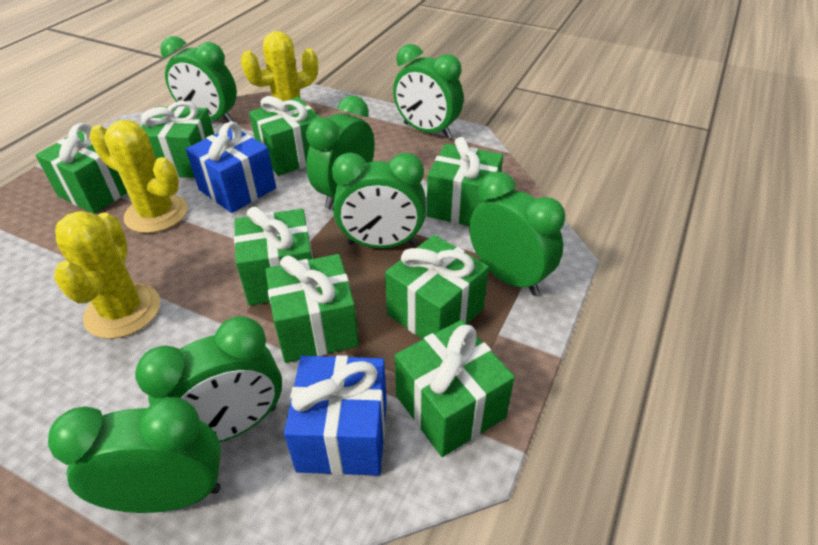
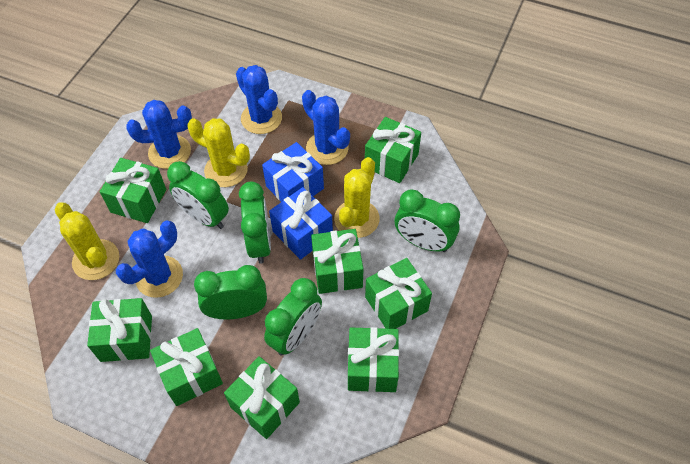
blue cactus: 0 -> 4
green clock: 7 -> 5

